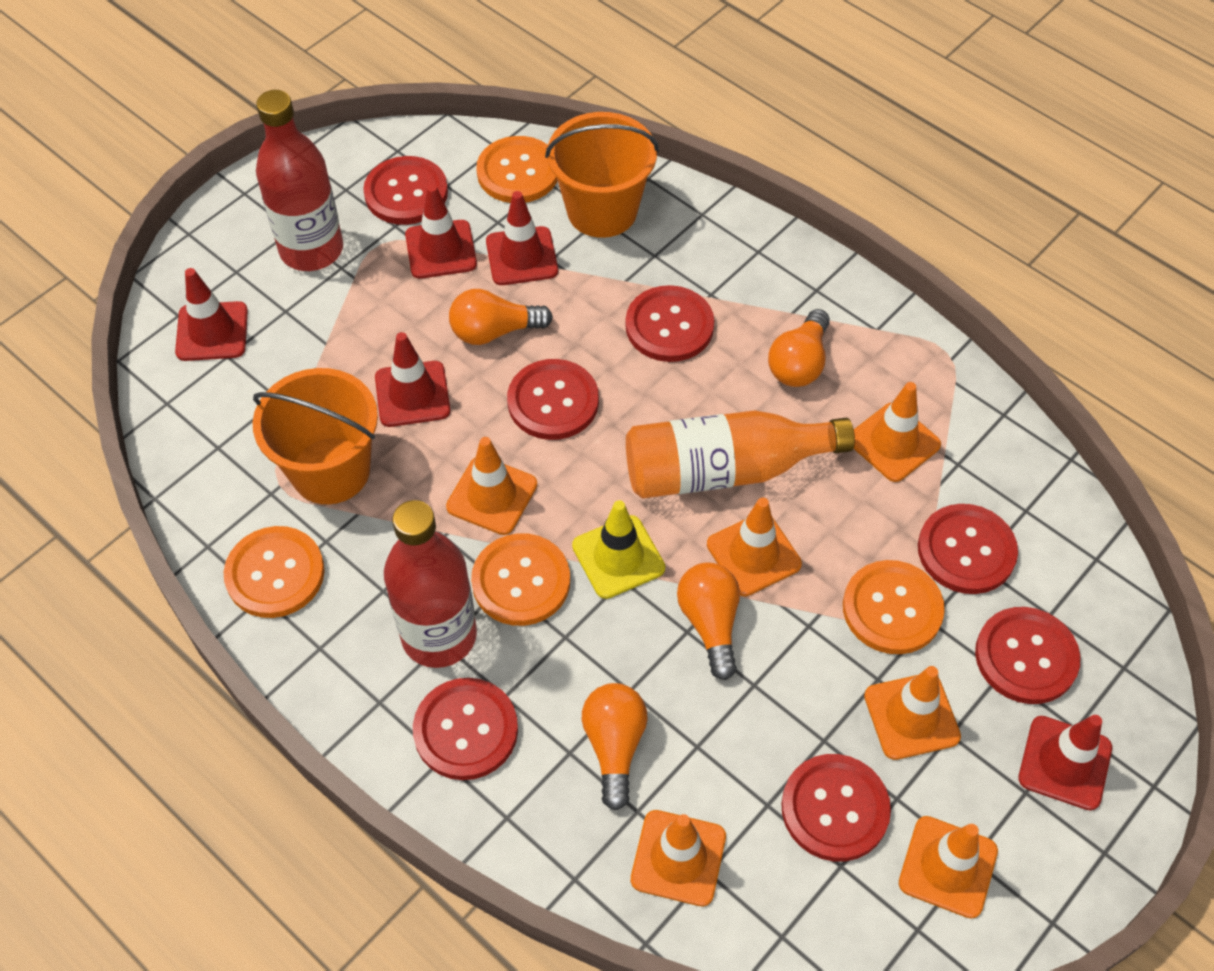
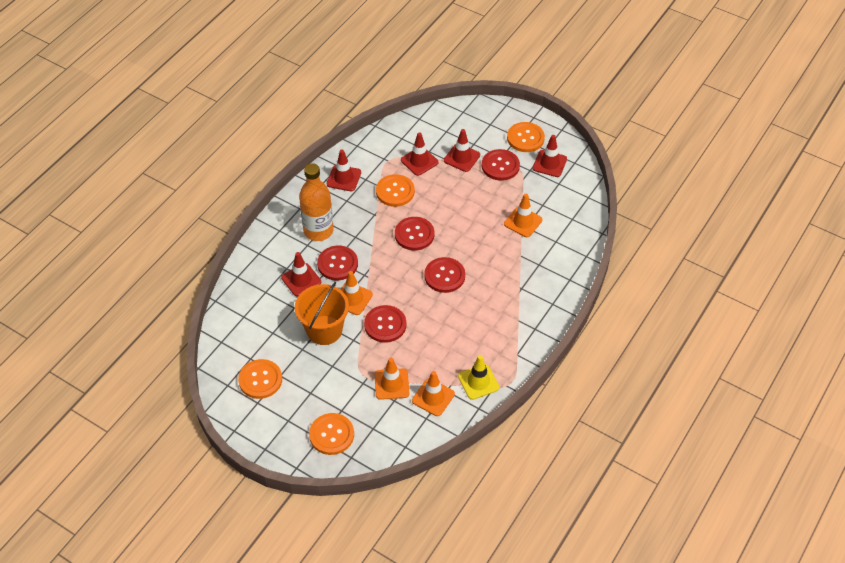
orange bucket: 2 -> 1
orange light bulb: 4 -> 0
orange traffic cone: 6 -> 4
red bottle: 2 -> 0
red button: 7 -> 5

